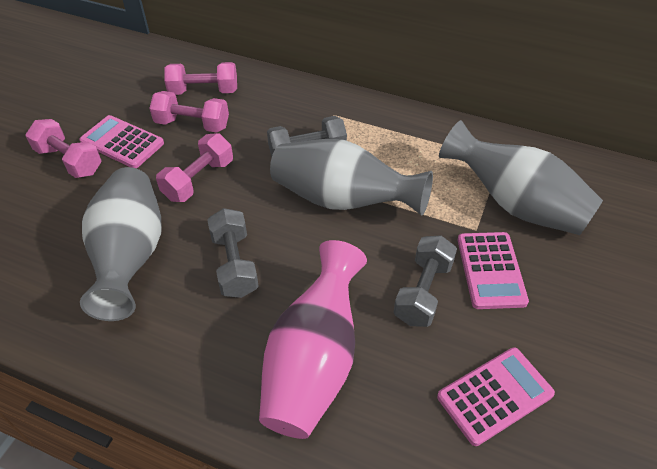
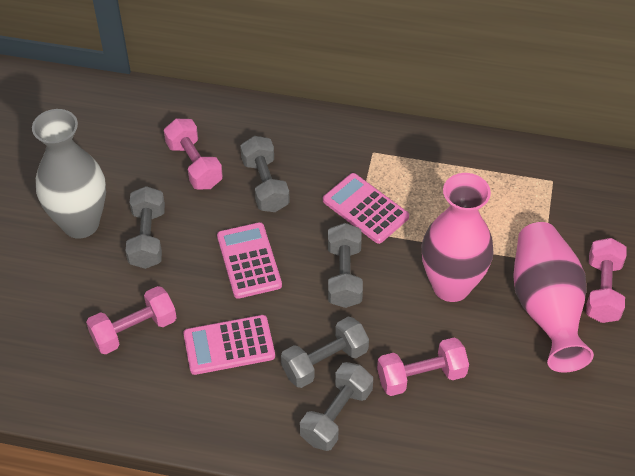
grey dumbbell: 3 -> 5
grey vase: 3 -> 1
pink vase: 1 -> 2

